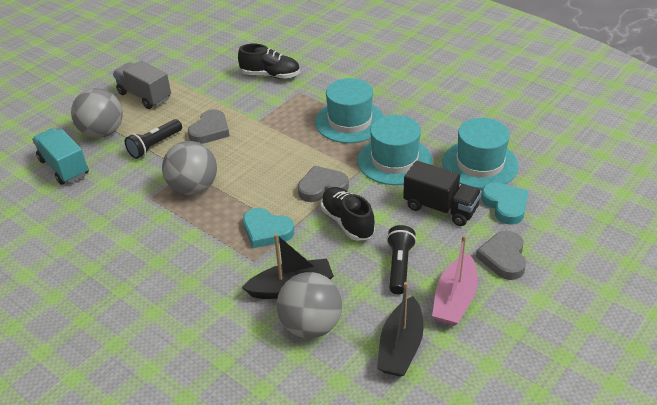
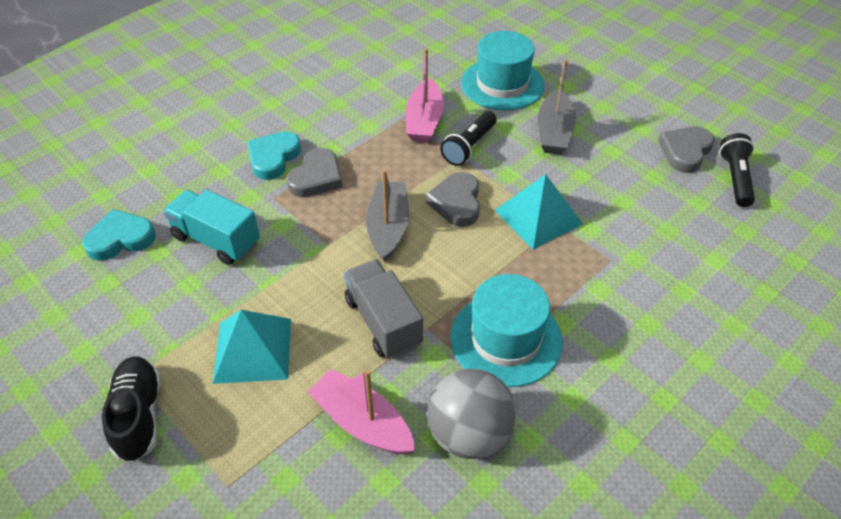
black boat: 2 -> 0
black shoe: 2 -> 1
black truck: 1 -> 0
grey ball: 3 -> 1
grey boat: 0 -> 2
pink boat: 1 -> 2
turquoise hat: 3 -> 2
turquoise pyramid: 0 -> 2

